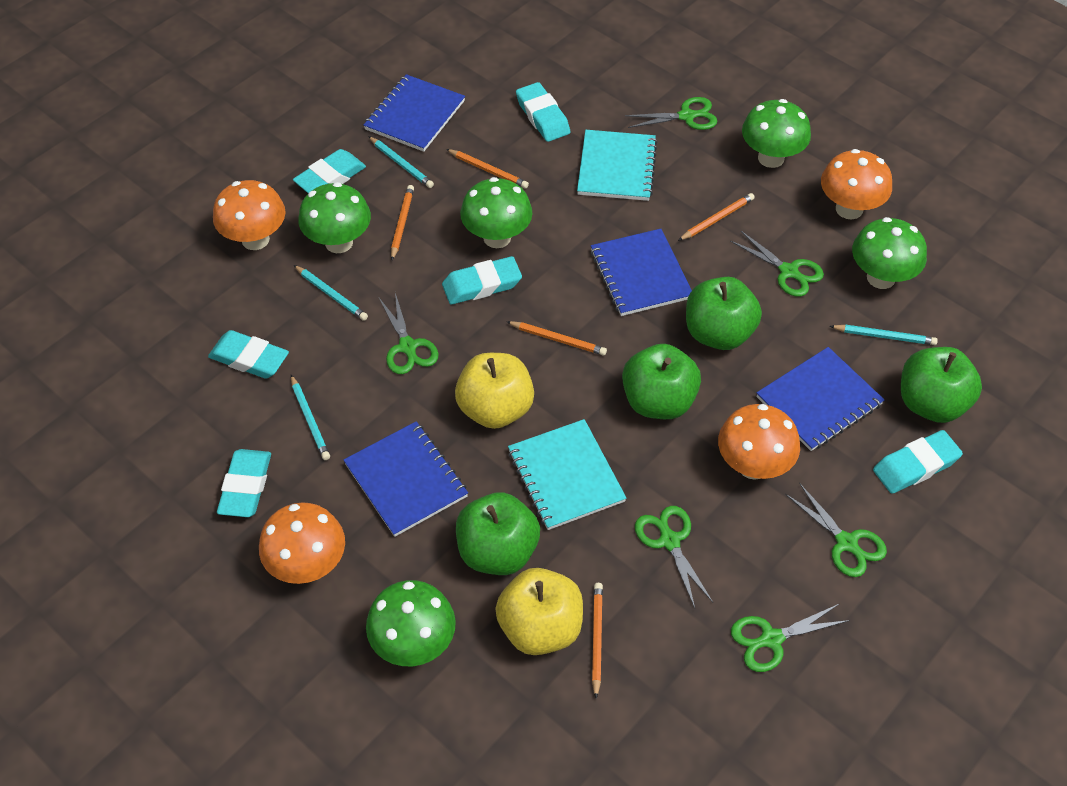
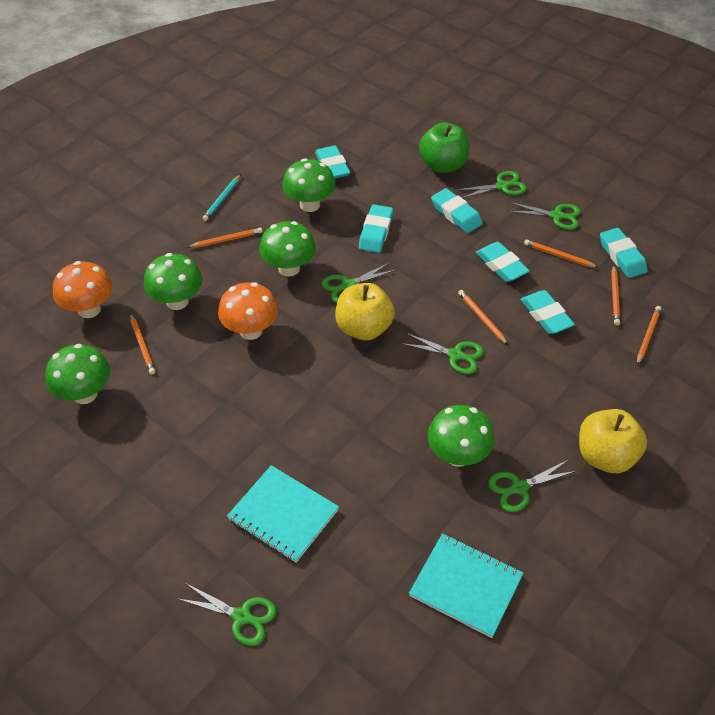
blue notebook: 4 -> 0
green apple: 4 -> 1
orange mushroom: 4 -> 2
orange pencil: 5 -> 6
turquoise pencil: 4 -> 1

